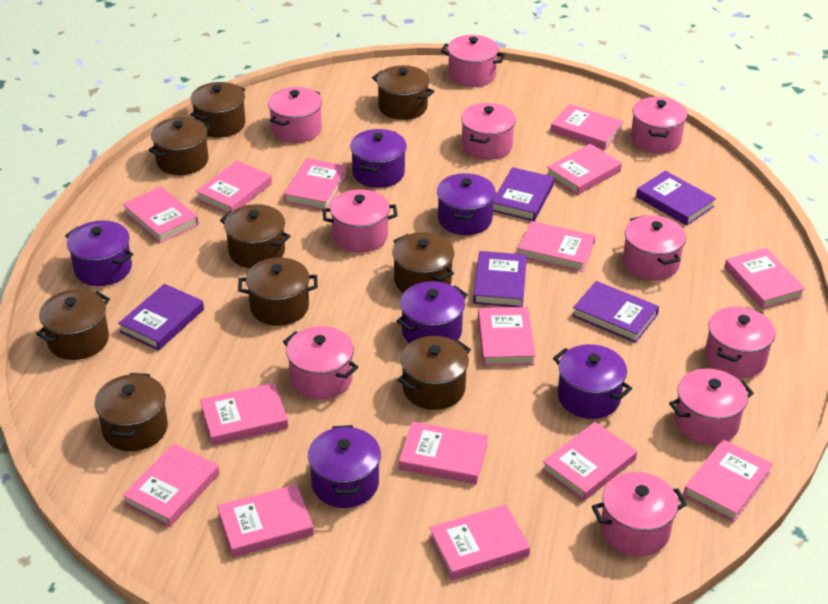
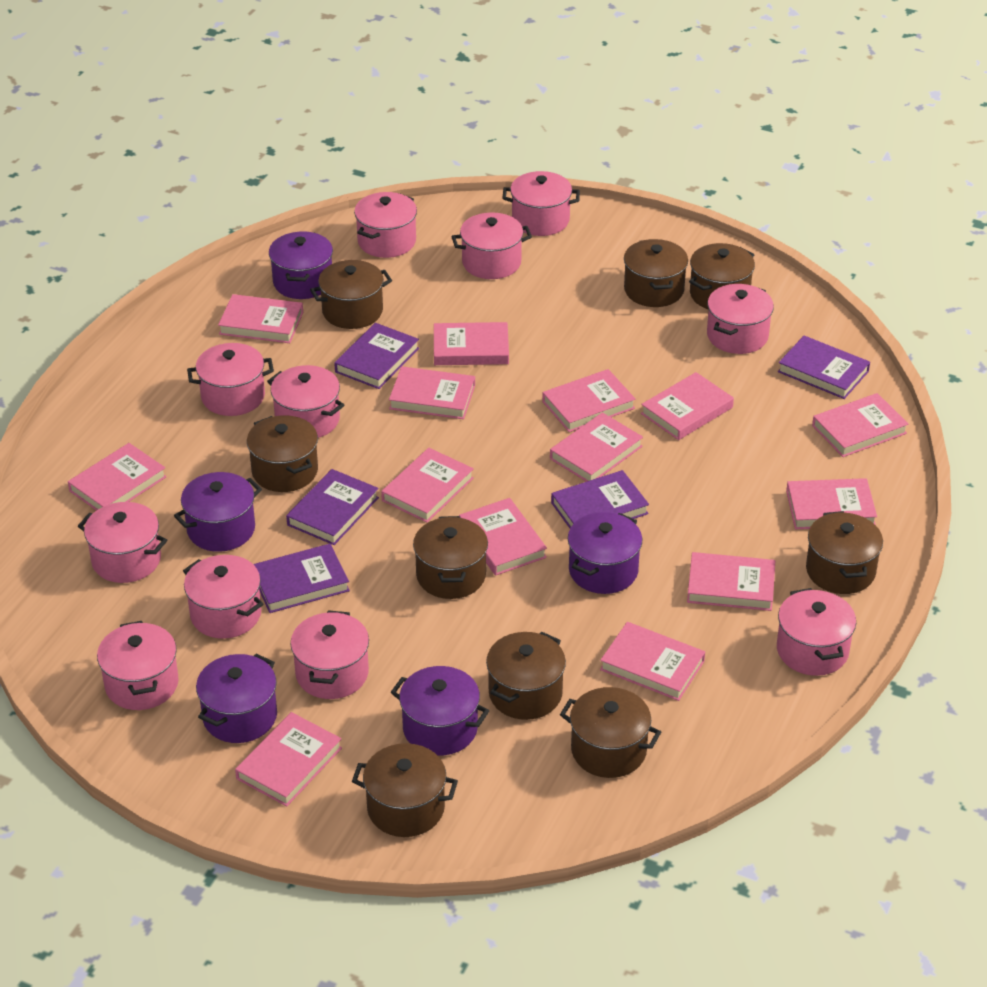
pink book: 15 -> 14
pink pot: 10 -> 11
purple pot: 6 -> 5

